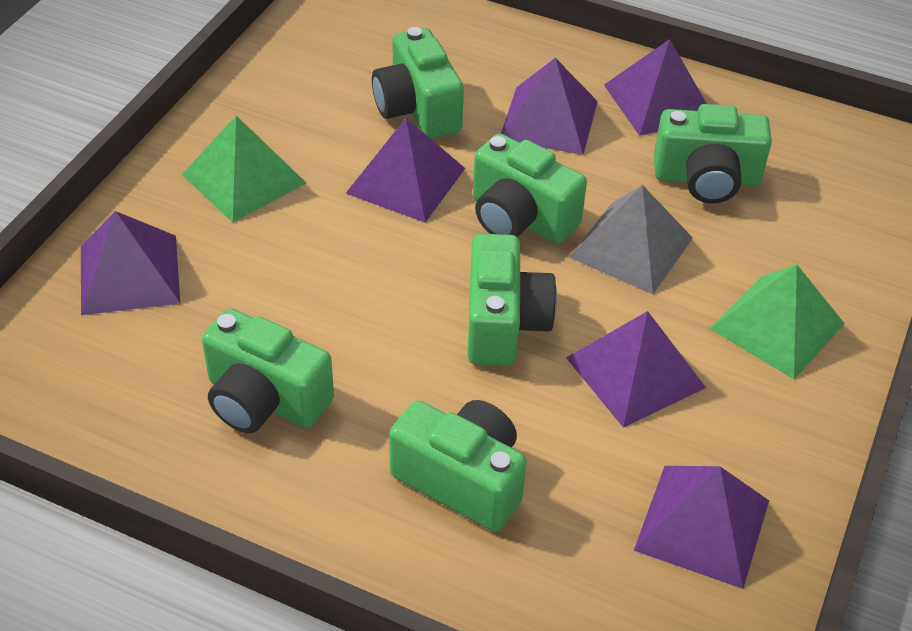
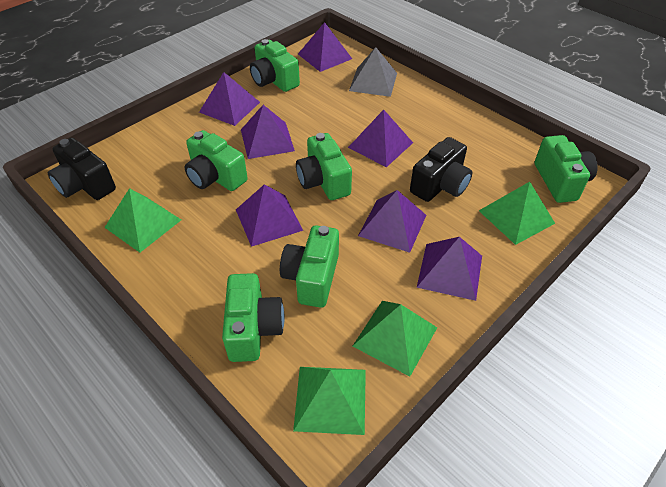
black camera: 0 -> 2
green pyramid: 2 -> 4
purple pyramid: 6 -> 7

